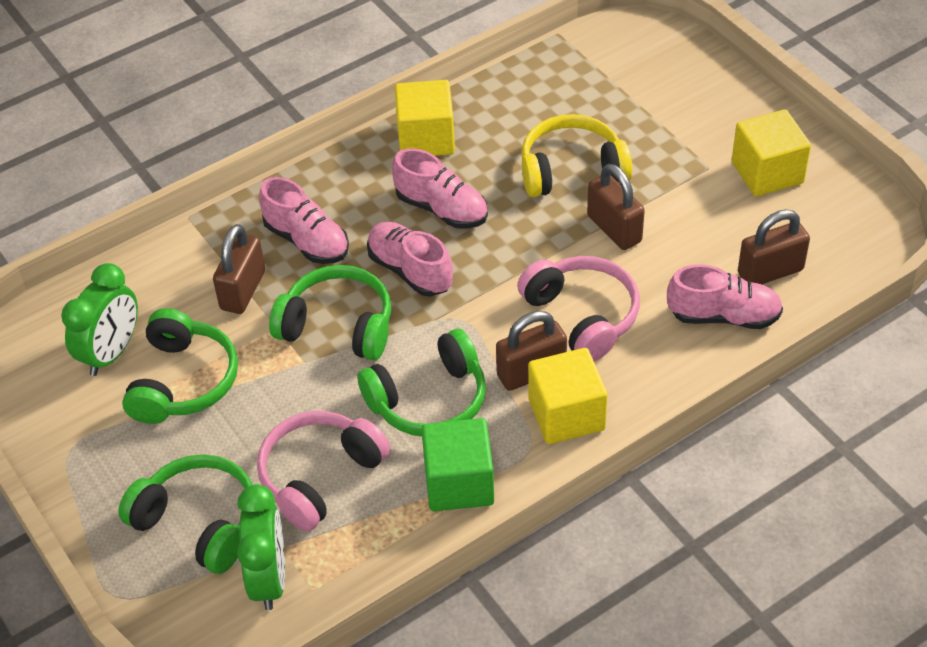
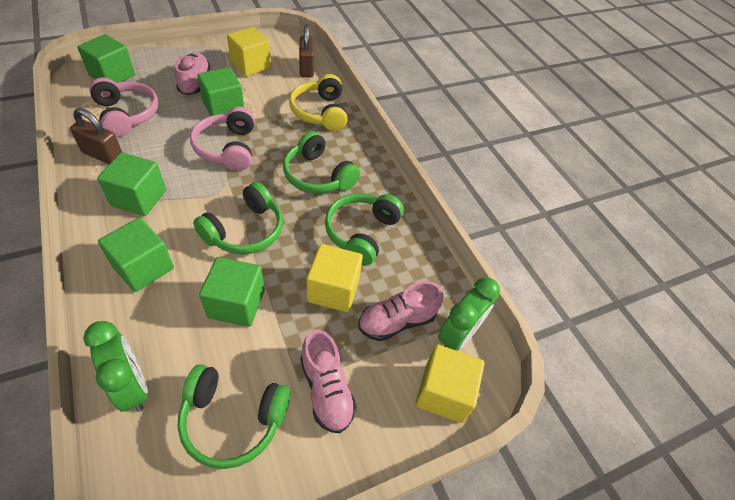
brown padlock: 4 -> 2
green cube: 1 -> 5
pink shoe: 4 -> 3

